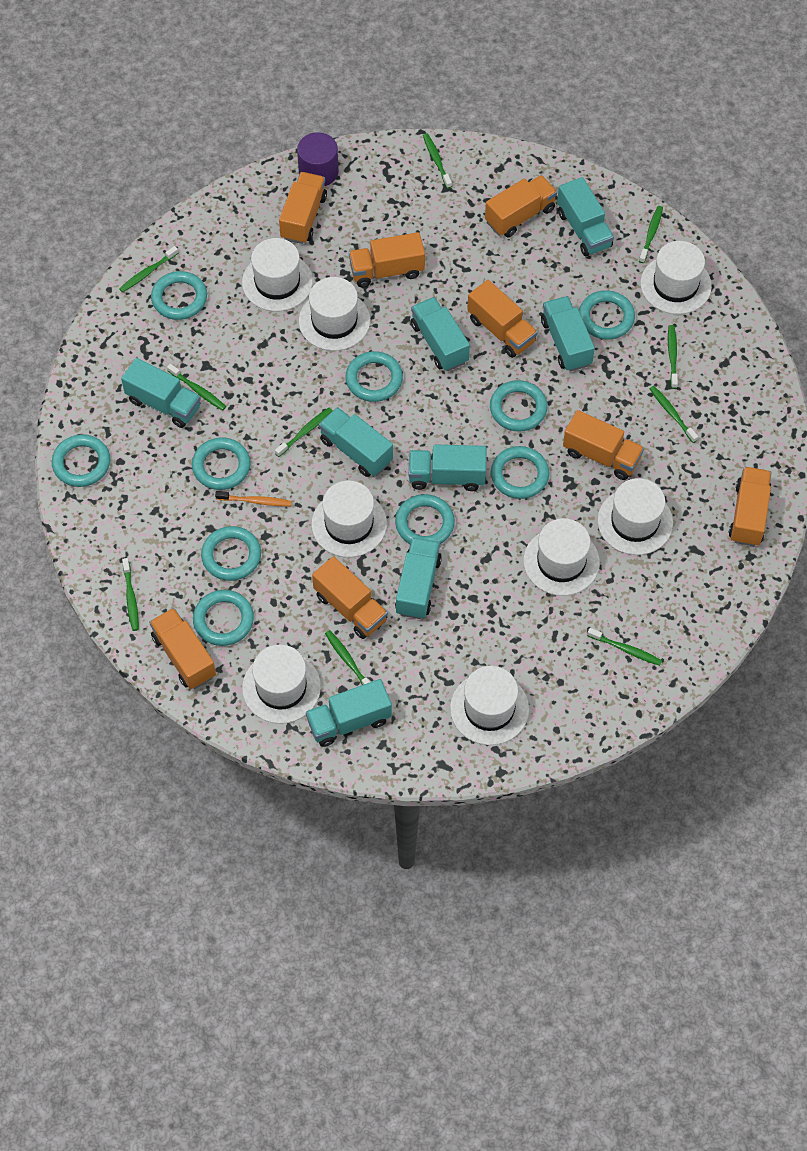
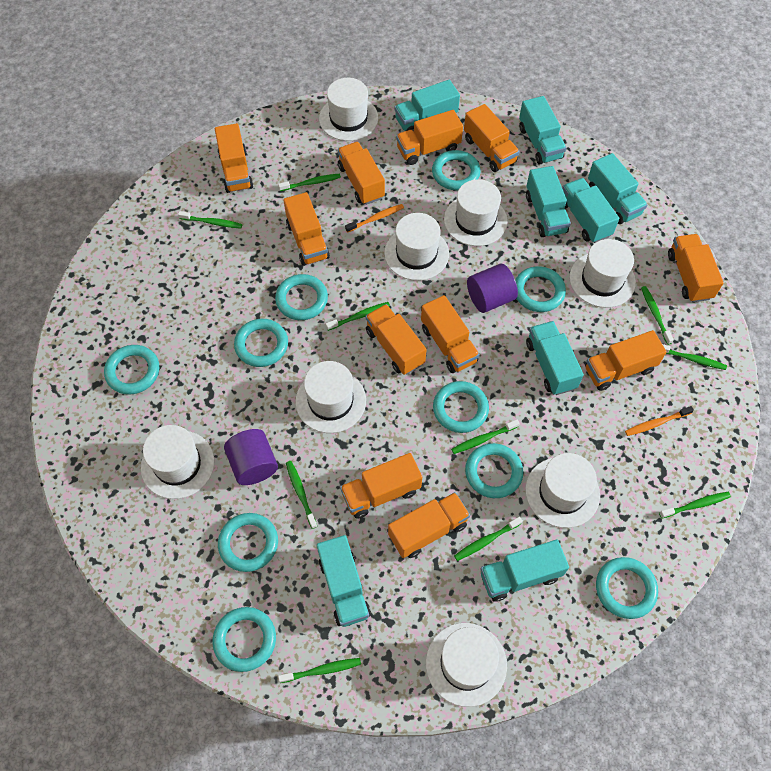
orange toothbrush: 1 -> 2
orange truck: 8 -> 11
purple cylinder: 1 -> 2

